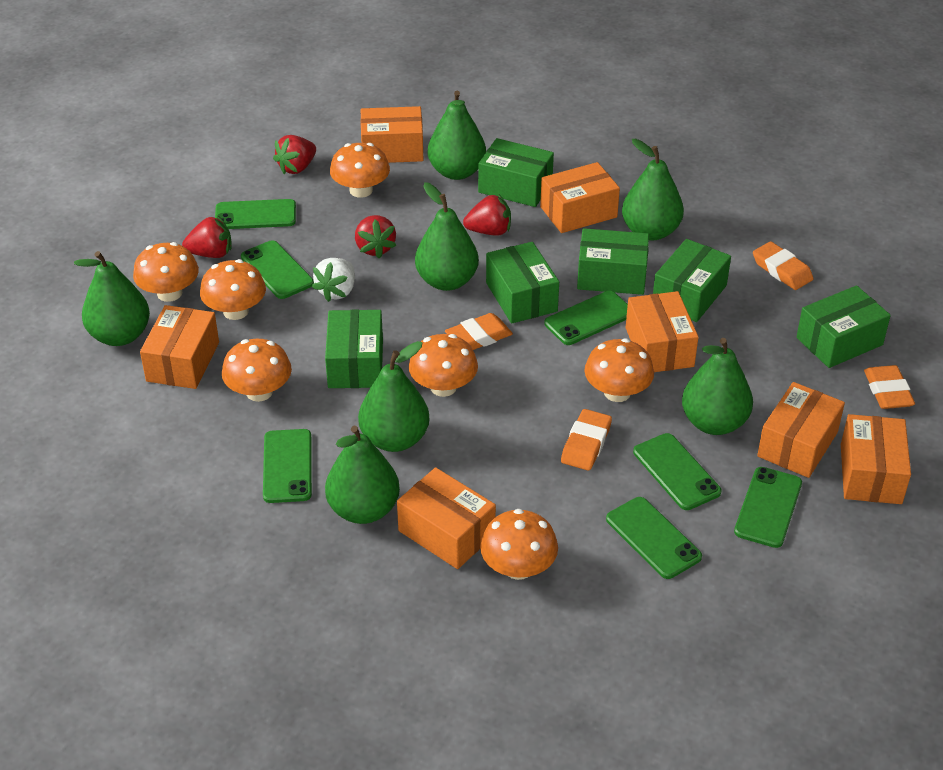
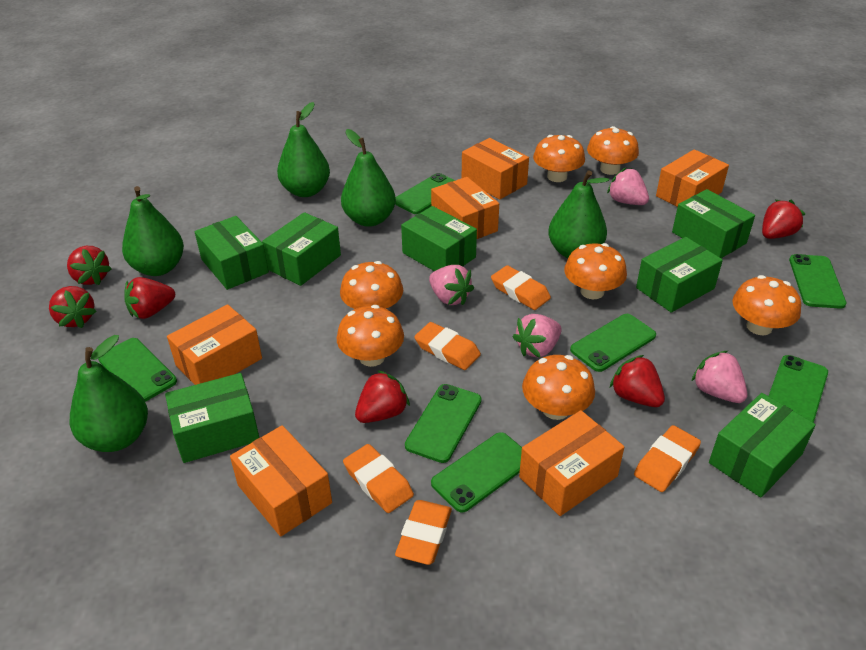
green box: 6 -> 7
green pear: 7 -> 5
orange box: 7 -> 6
orange eraser: 4 -> 5
pink strawberry: 0 -> 4
red strawberry: 4 -> 6
white strawberry: 1 -> 0

